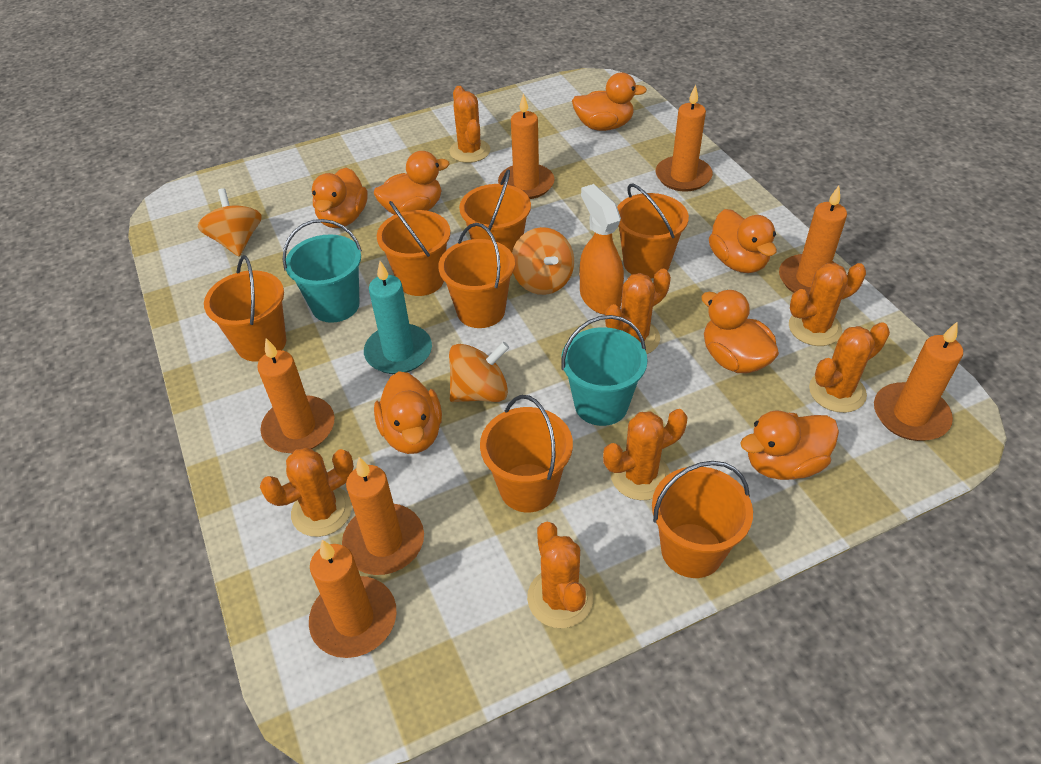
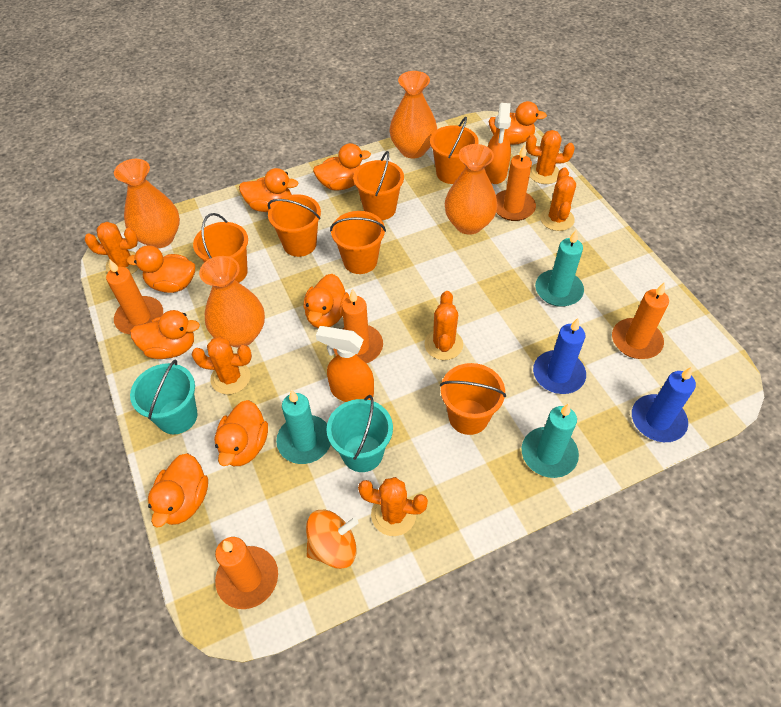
blue candle: 0 -> 2
orange bucket: 7 -> 6
orange cactus: 7 -> 6
orange candle: 7 -> 5
orange duck: 7 -> 8
orange spinning top: 3 -> 1
orange spray bottle: 1 -> 2
orange vase: 0 -> 4
turquoise candle: 1 -> 3

